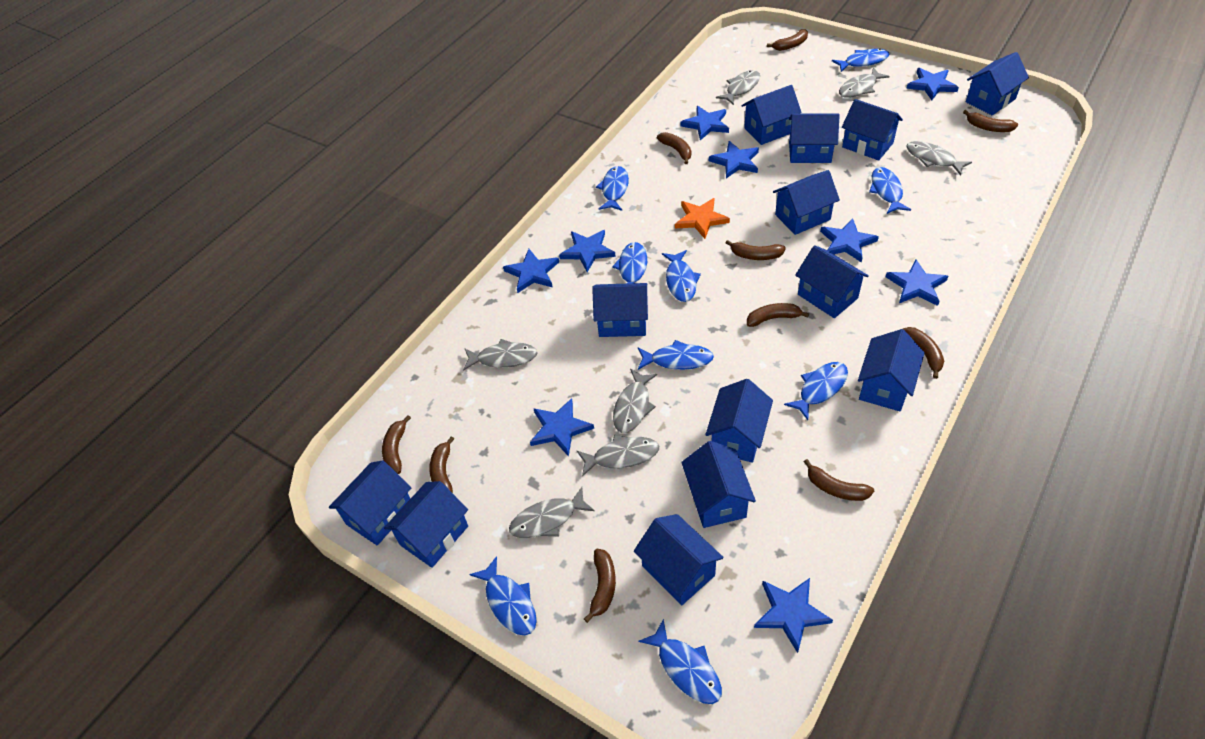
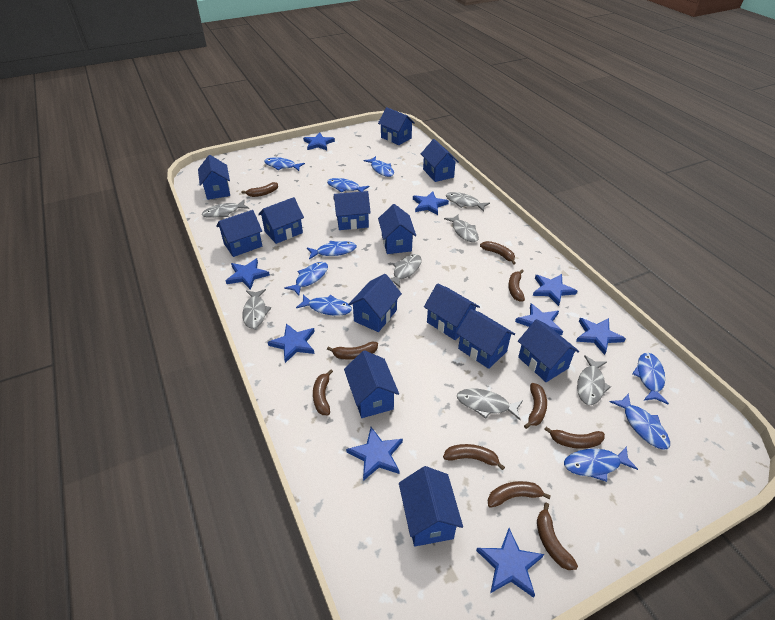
orange star: 1 -> 0

